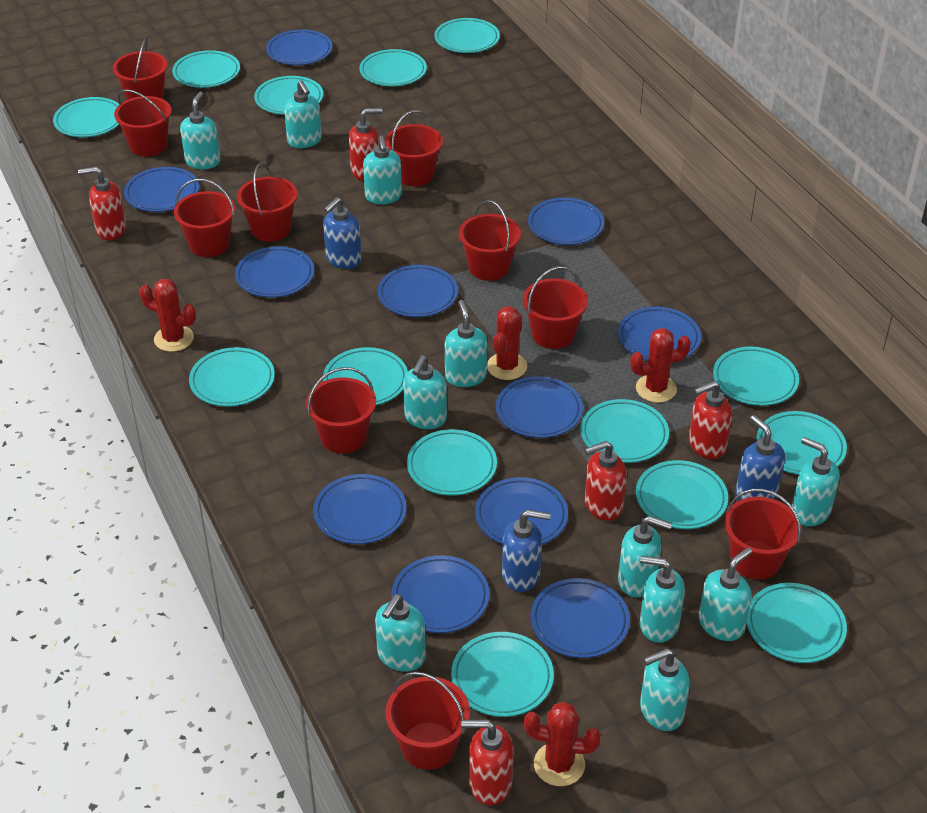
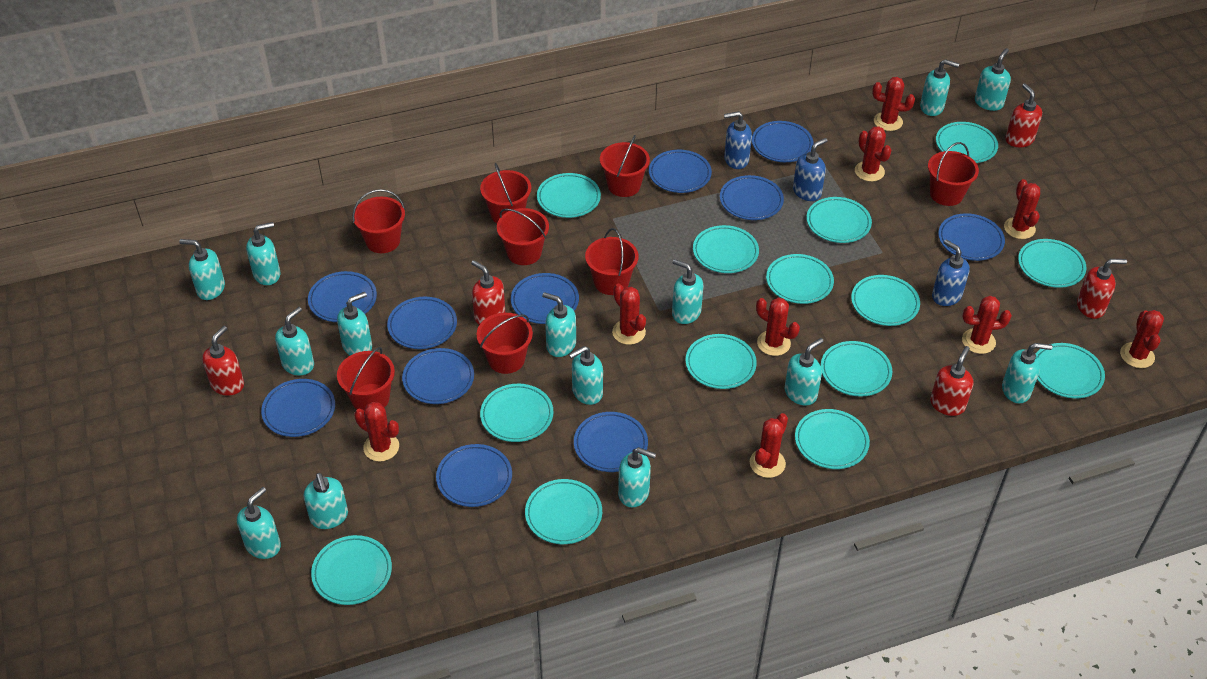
red bucket: 10 -> 8
red cactus: 4 -> 9
turquoise soap dispenser: 11 -> 14

